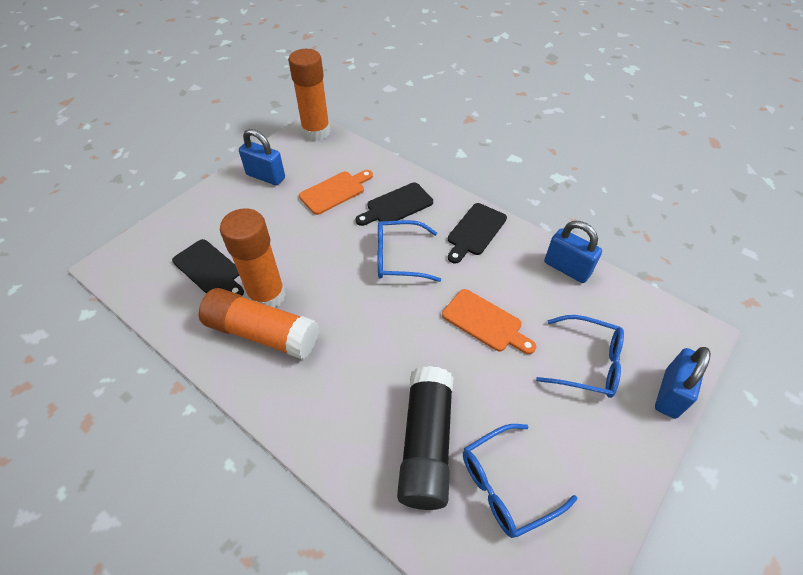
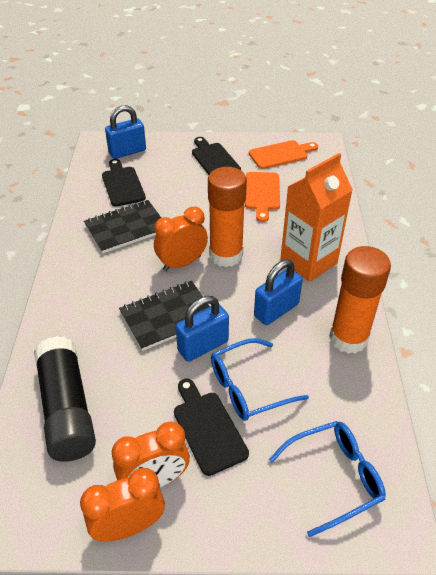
black notebook: 0 -> 2
blue glasses: 3 -> 2
orange carton: 0 -> 1
orange clock: 0 -> 3
orange glue stick: 3 -> 2

